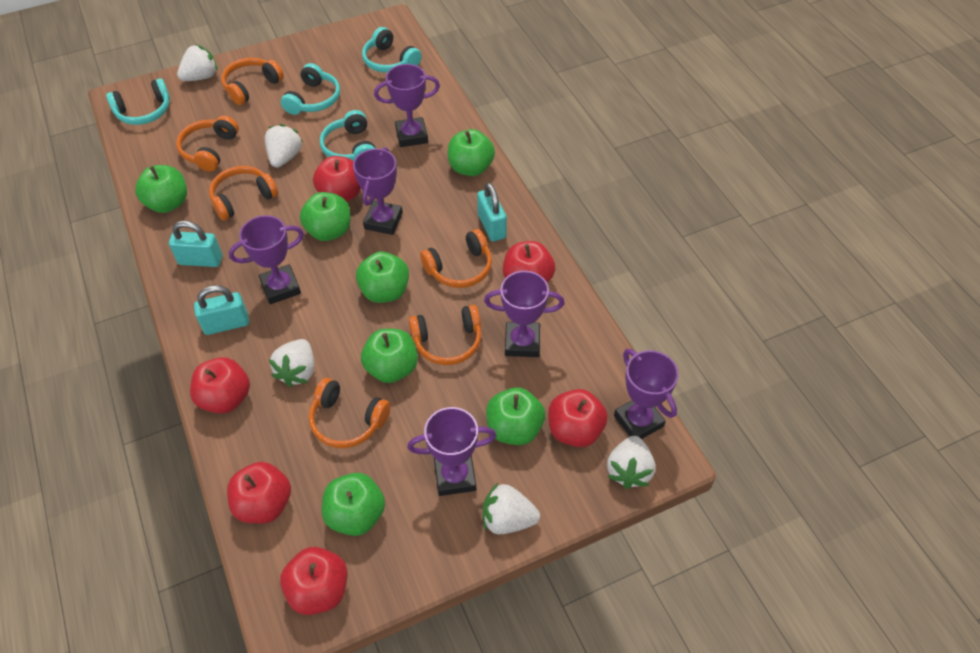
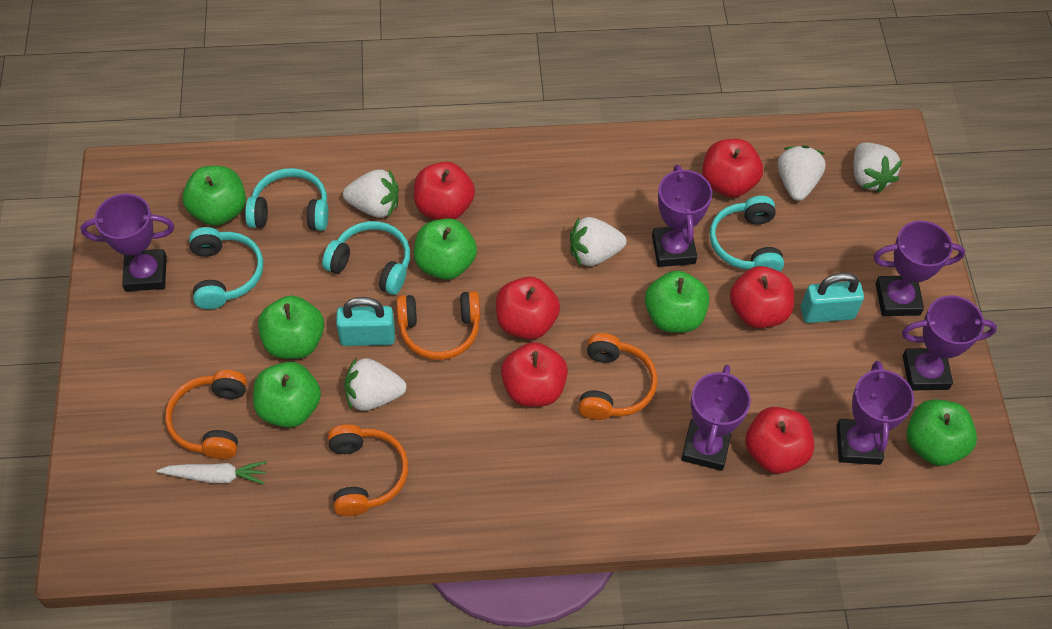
green apple: 7 -> 6
orange headphones: 6 -> 4
turquoise padlock: 3 -> 2
white carrot: 0 -> 1

